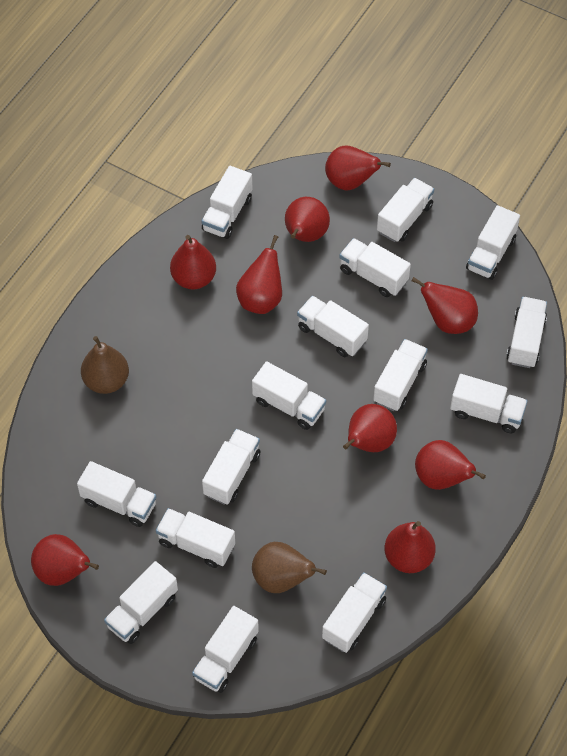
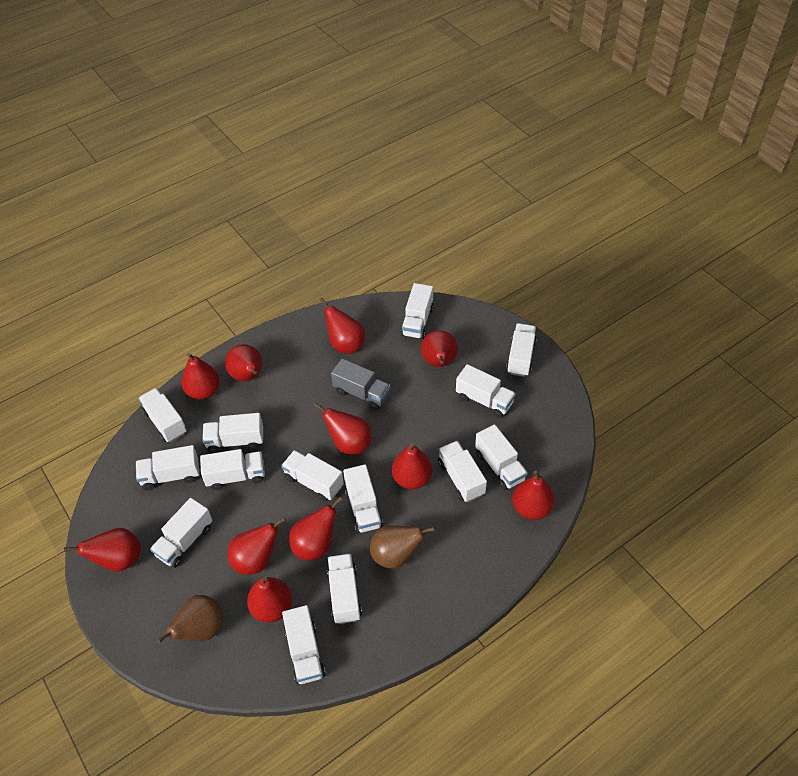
grey truck: 0 -> 1
red pear: 9 -> 11
white truck: 15 -> 14

